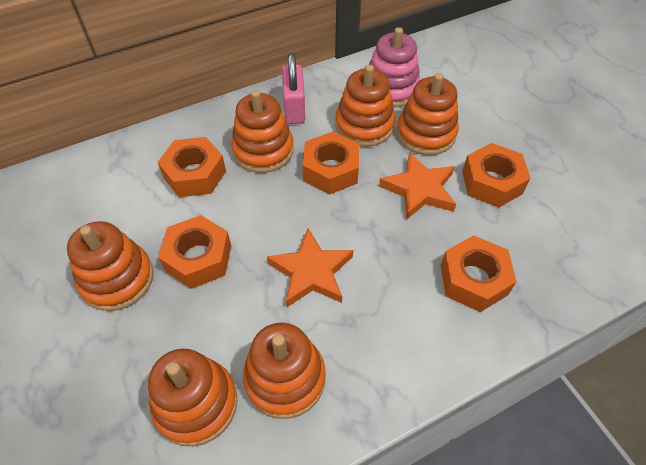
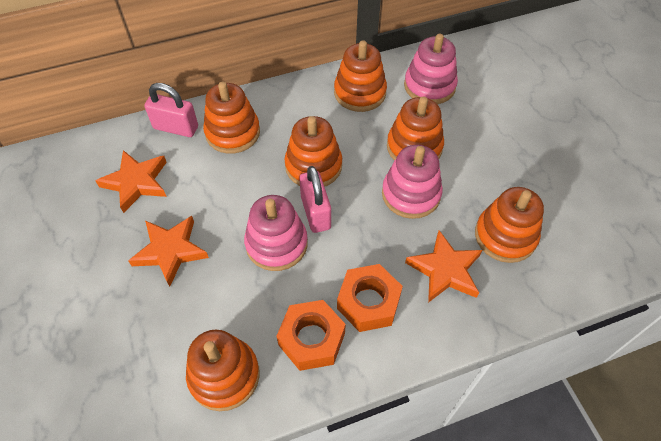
orange nut: 5 -> 2
orange star: 2 -> 3
pink padlock: 1 -> 2
pink stacking toy: 1 -> 3

